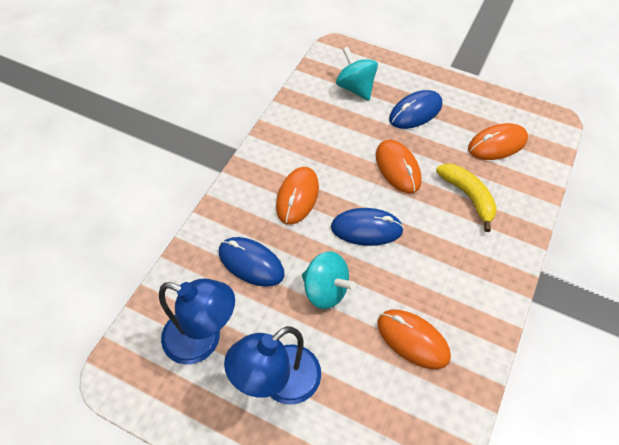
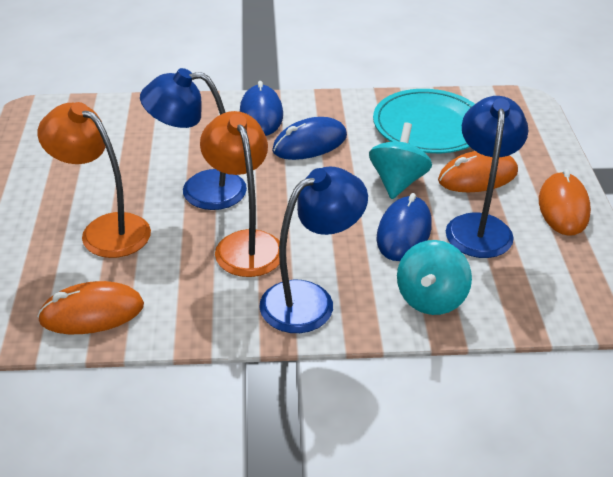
blue lamp: 2 -> 3
orange lamp: 0 -> 2
orange mouse: 4 -> 3
turquoise plate: 0 -> 1
yellow banana: 1 -> 0

